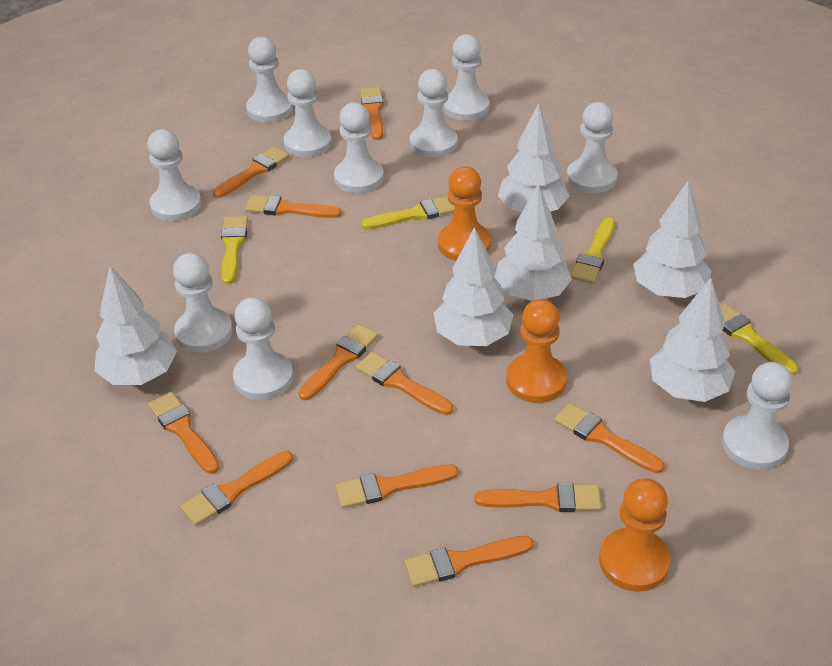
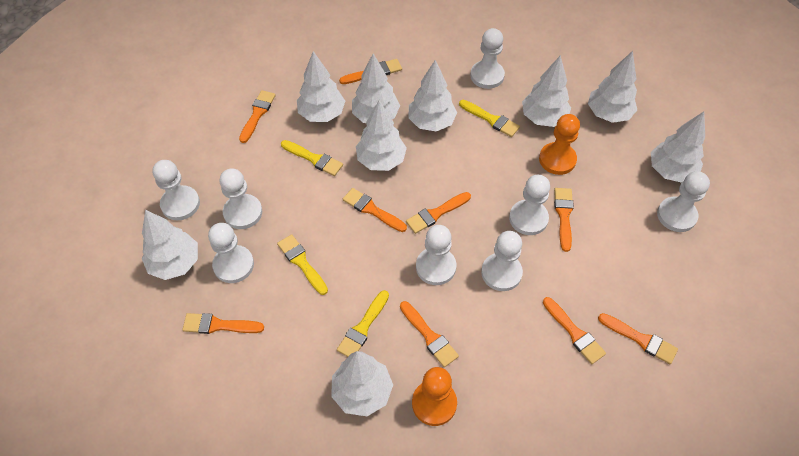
orange brush: 11 -> 9
orange pawn: 3 -> 2
white pawn: 10 -> 8
white tree: 6 -> 9

